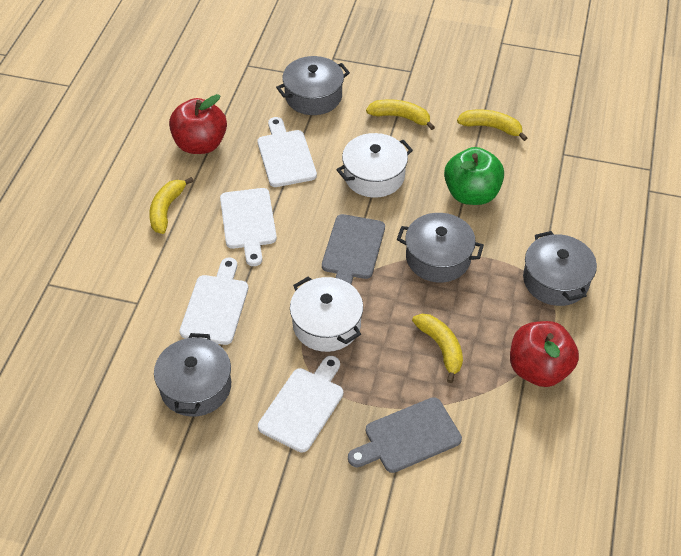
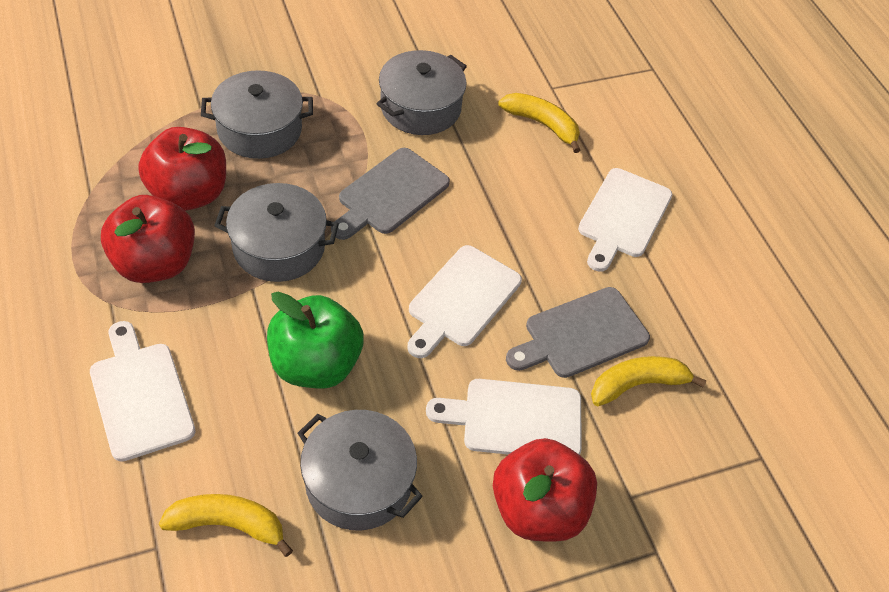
red apple: 2 -> 3
white pot: 2 -> 0
yellow banana: 4 -> 3

